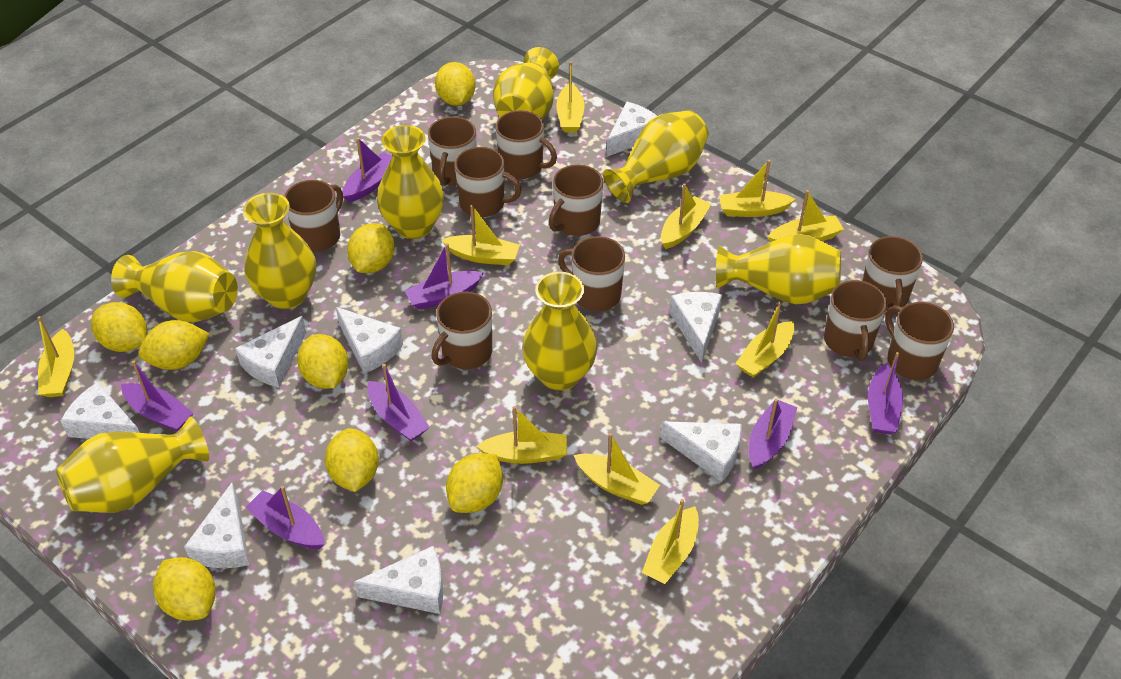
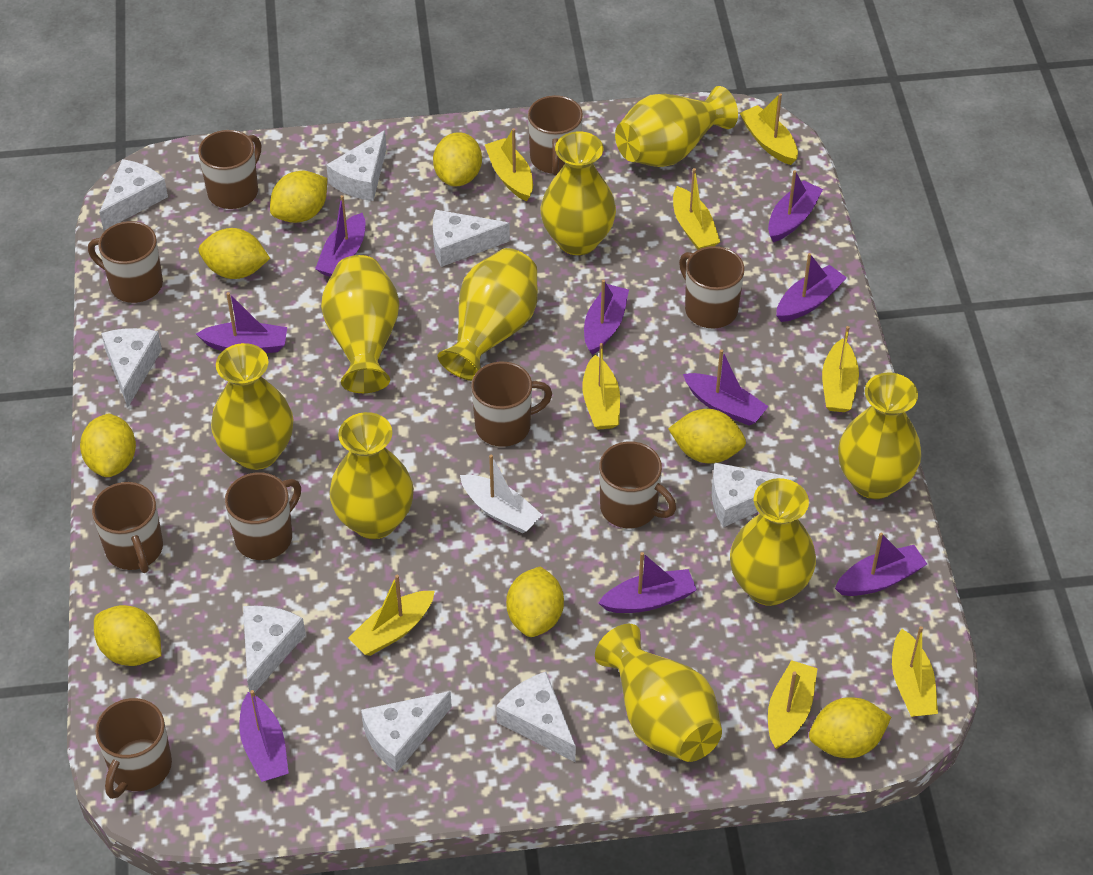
brown mug: 10 -> 9
purple boat: 7 -> 9
white boat: 0 -> 1
yellow boat: 10 -> 8
yellow vase: 8 -> 9

